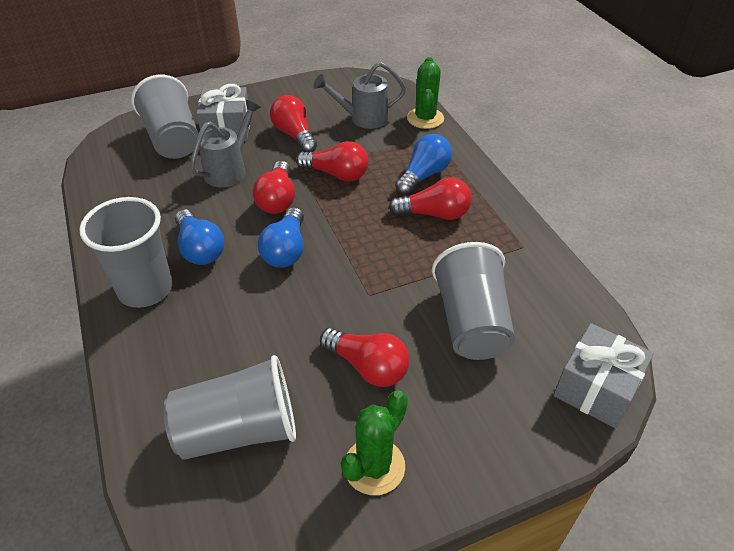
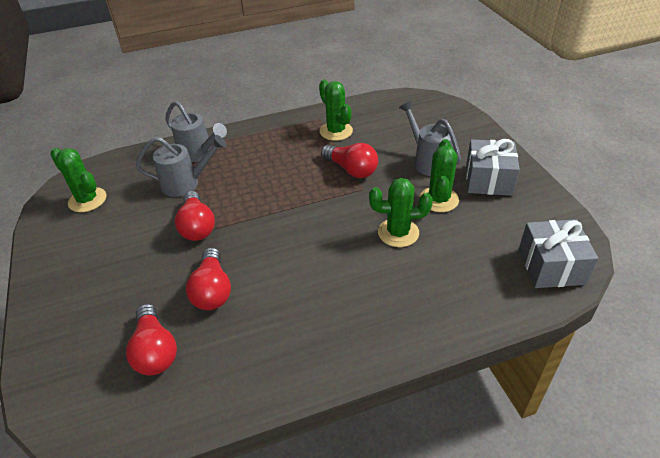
blue light bulb: 3 -> 0
green cactus: 2 -> 4
grey cup: 4 -> 0
grey watering can: 2 -> 3
red light bulb: 5 -> 4

